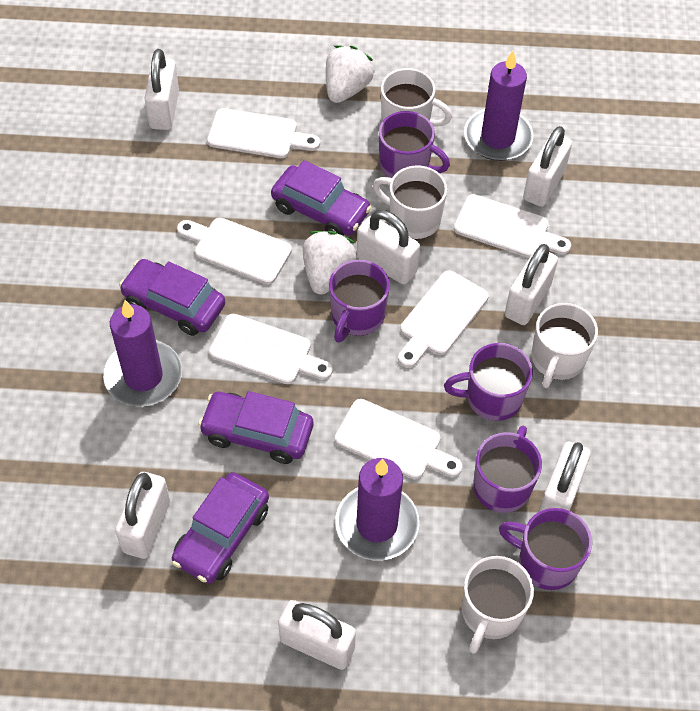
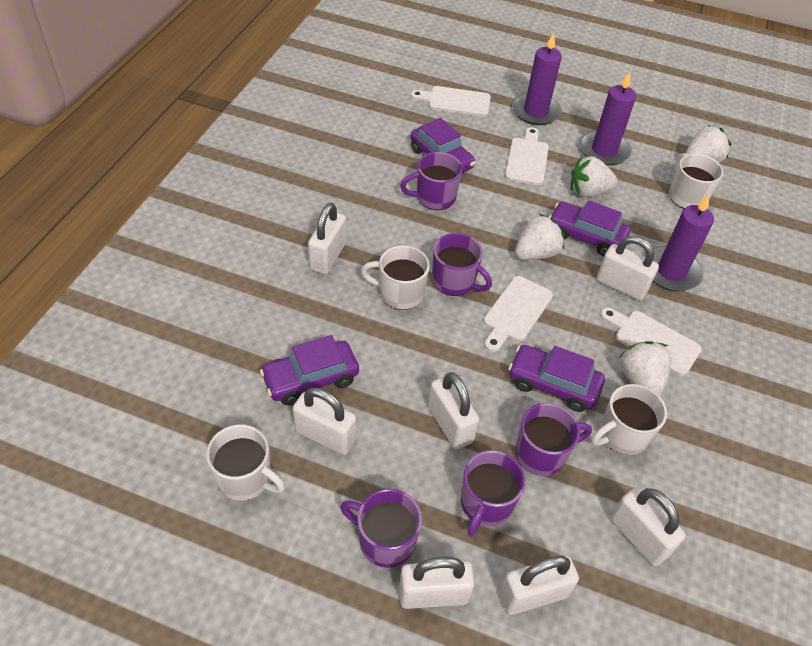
white cutting board: 6 -> 4
white strawberry: 2 -> 4

